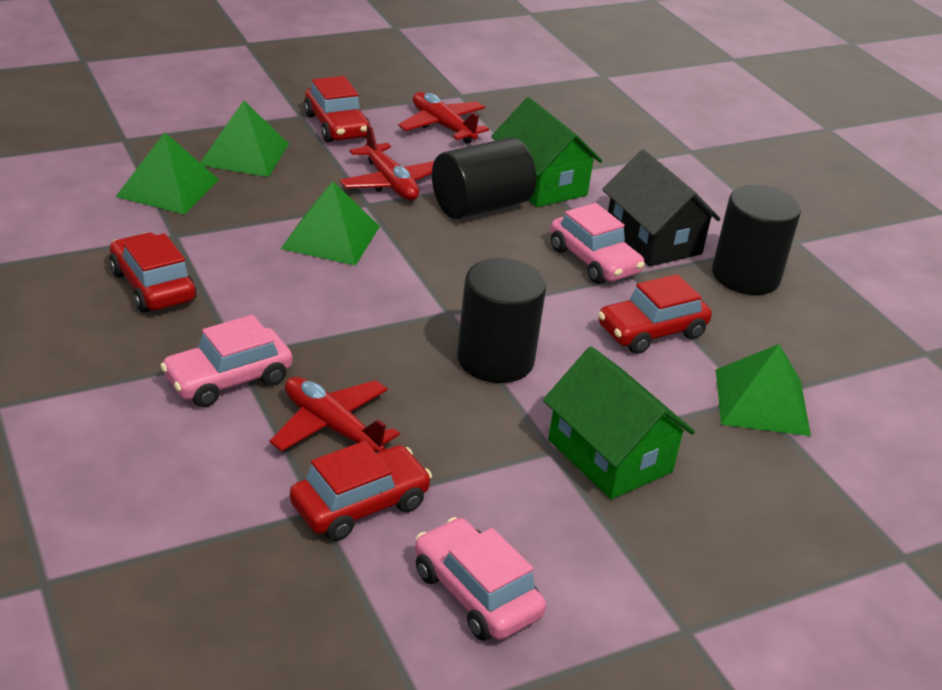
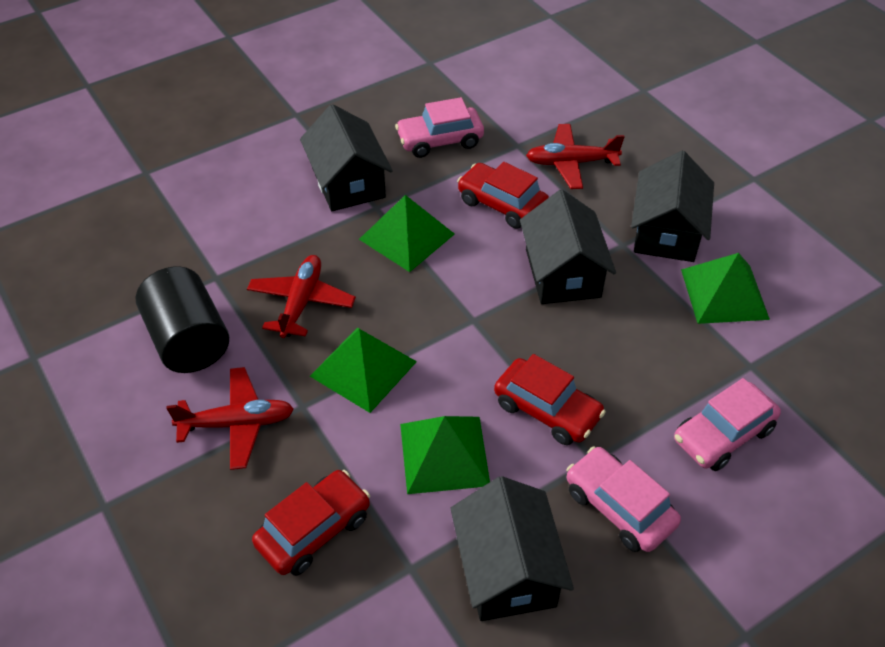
black cylinder: 3 -> 1
black house: 1 -> 4
green house: 2 -> 0
red car: 4 -> 3

